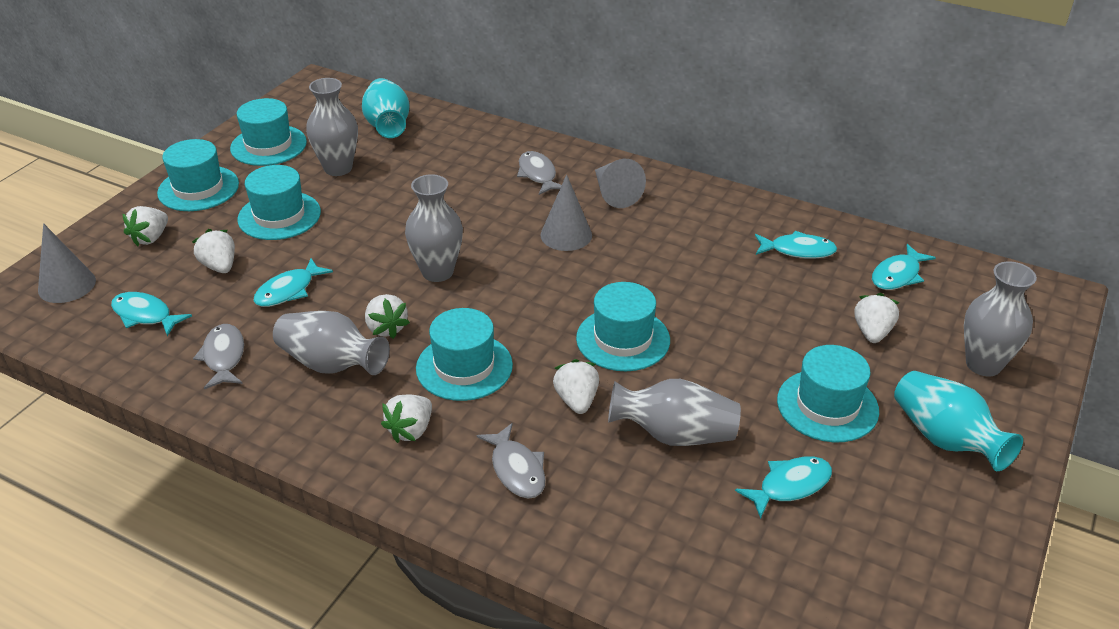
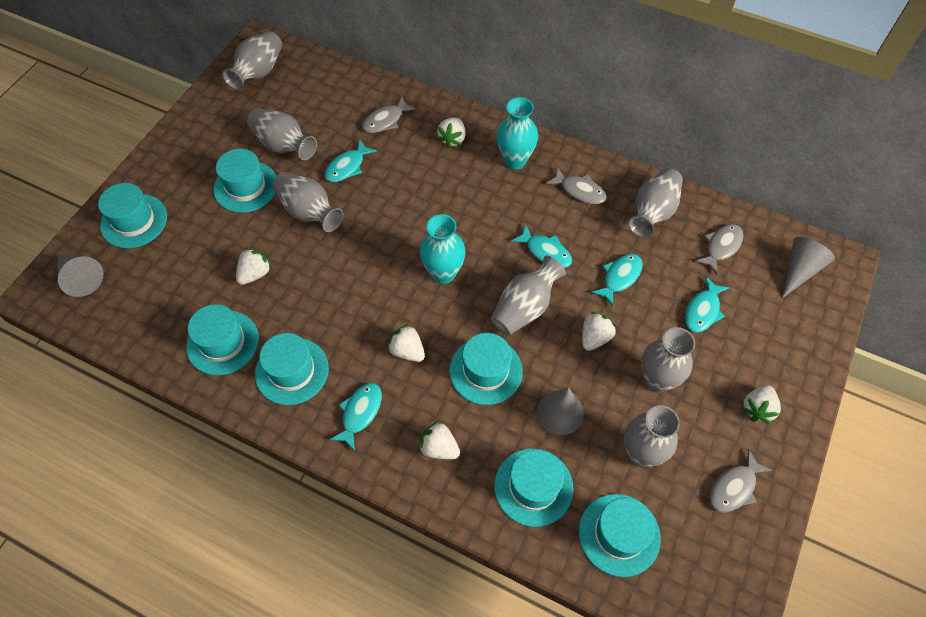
grey fish: 3 -> 4
grey vase: 5 -> 7
turquoise hat: 6 -> 7

